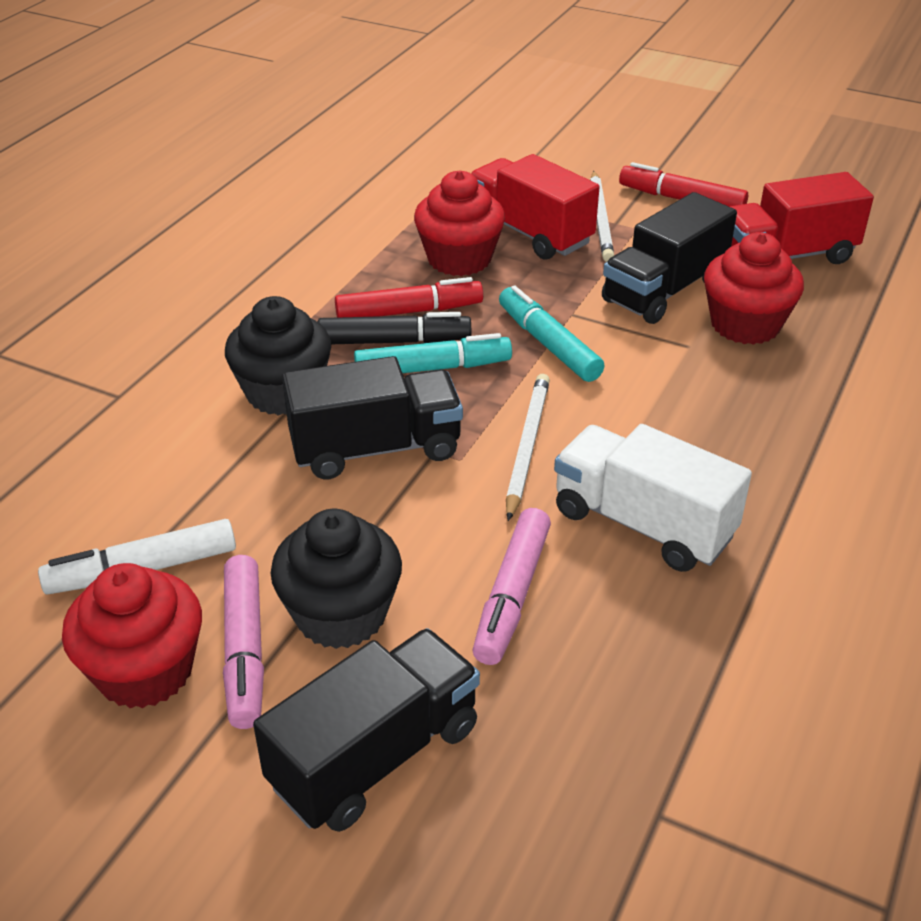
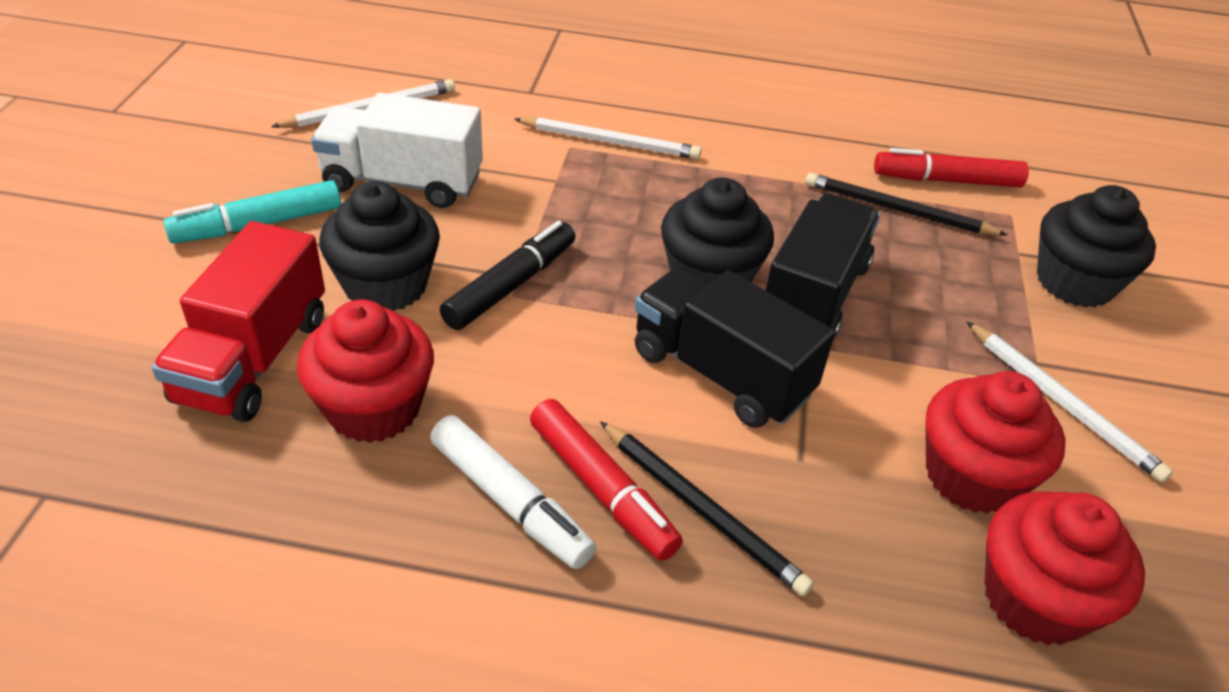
black cupcake: 2 -> 3
black pencil: 0 -> 2
black truck: 3 -> 2
pink marker: 2 -> 0
red truck: 2 -> 1
turquoise marker: 2 -> 1
white pencil: 2 -> 3

